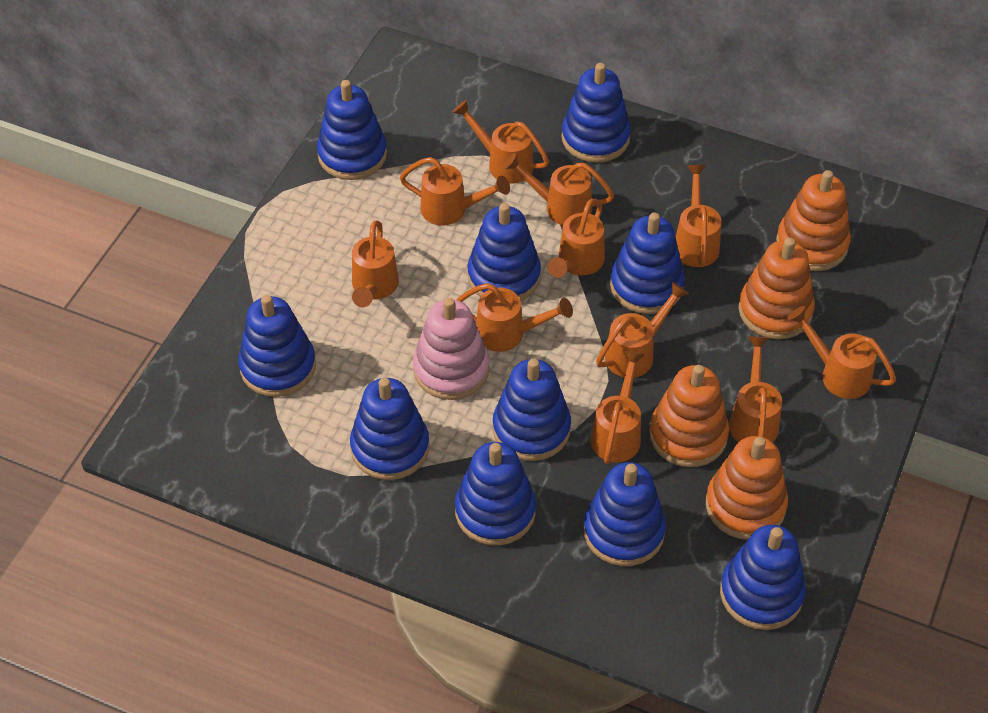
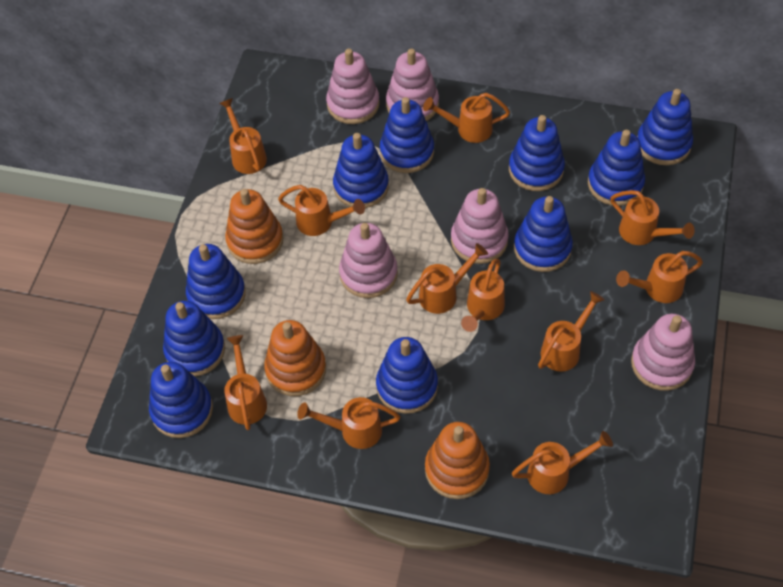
orange stacking toy: 4 -> 3
pink stacking toy: 1 -> 5

